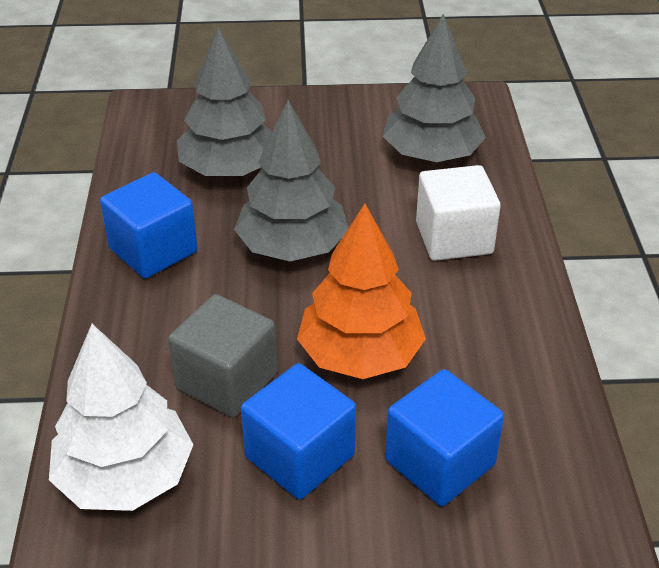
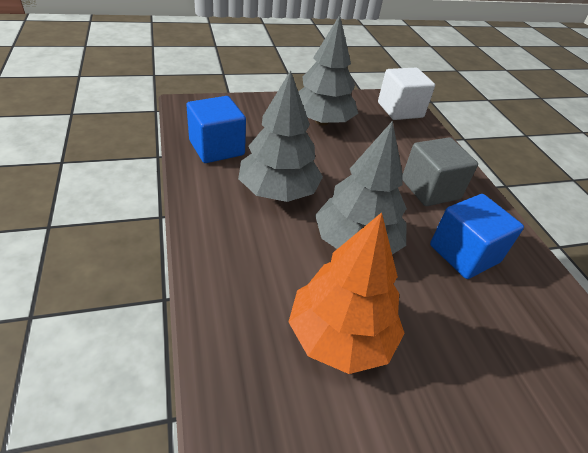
blue cube: 3 -> 2
white tree: 1 -> 0

